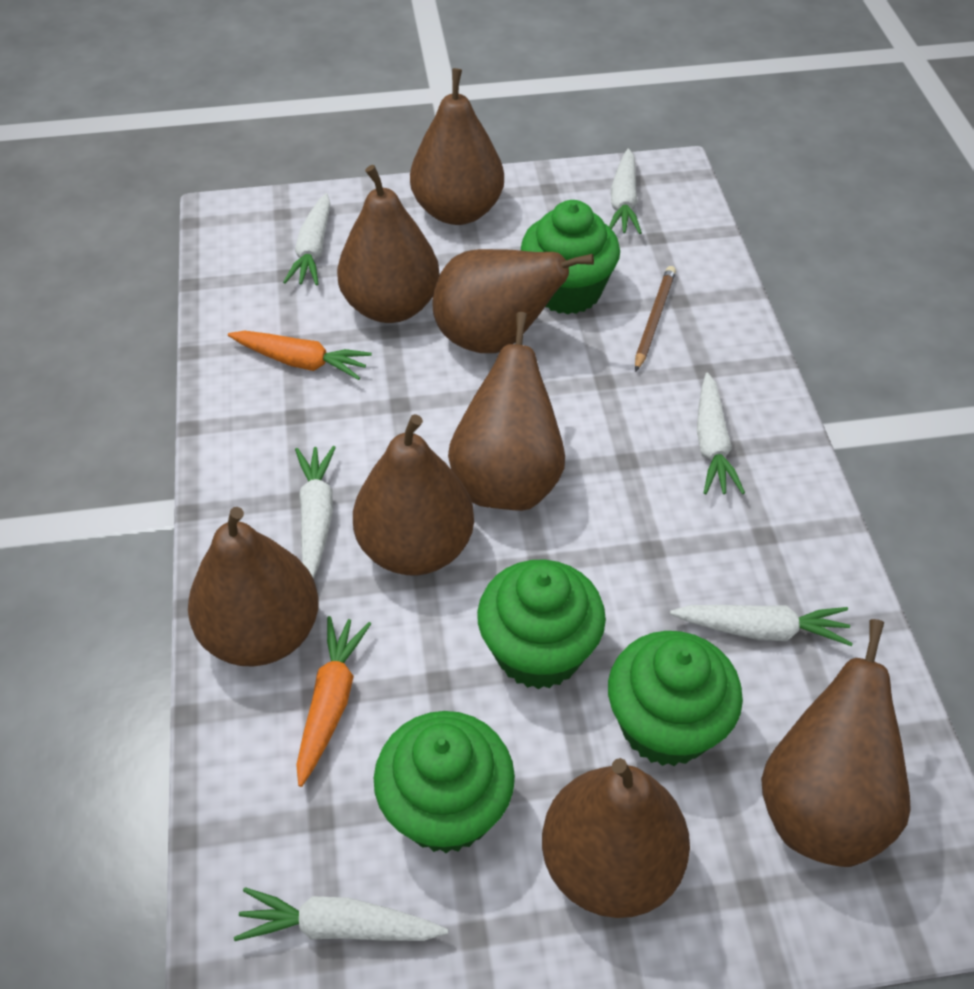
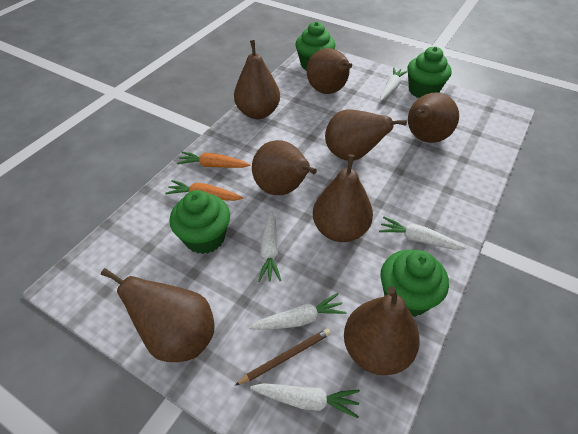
white carrot: 6 -> 5

